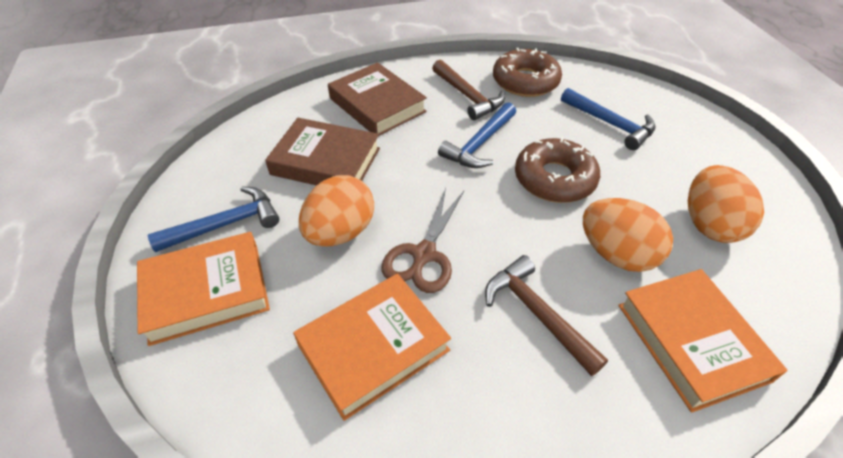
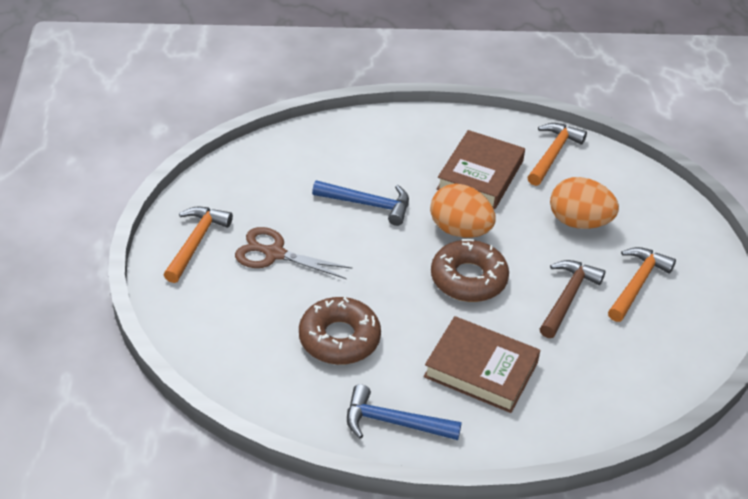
blue hammer: 3 -> 2
brown hammer: 2 -> 1
orange book: 3 -> 0
orange egg: 3 -> 2
orange hammer: 0 -> 3

